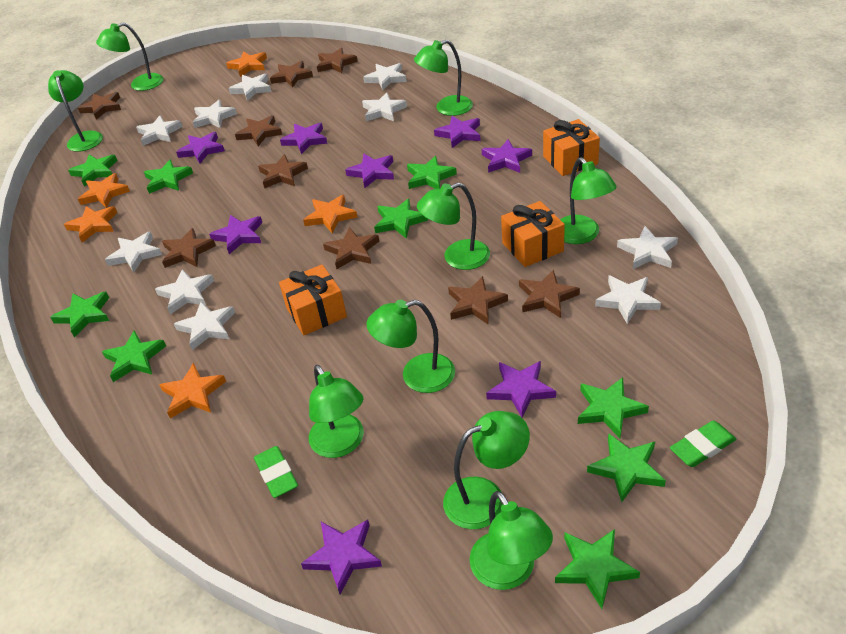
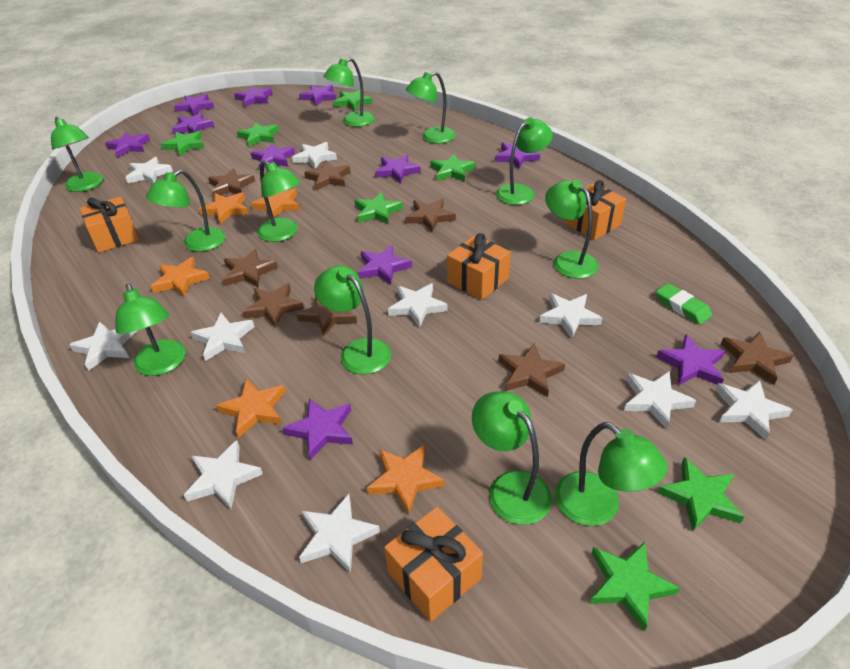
brown star: 9 -> 8
green eraser: 2 -> 1
green lamp: 9 -> 11
green star: 9 -> 7
orange gift: 3 -> 4
purple star: 8 -> 11

